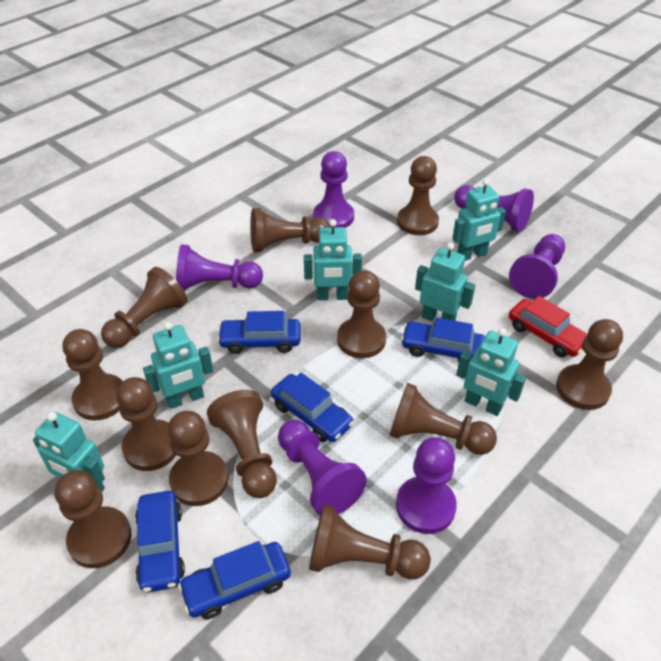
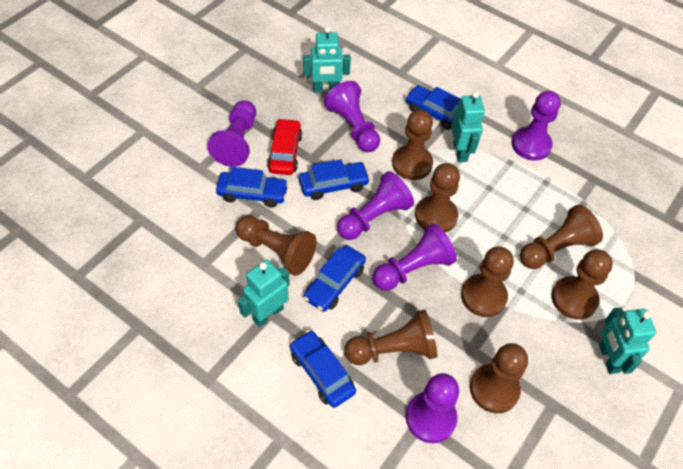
brown pawn: 12 -> 8
turquoise robot: 6 -> 4

